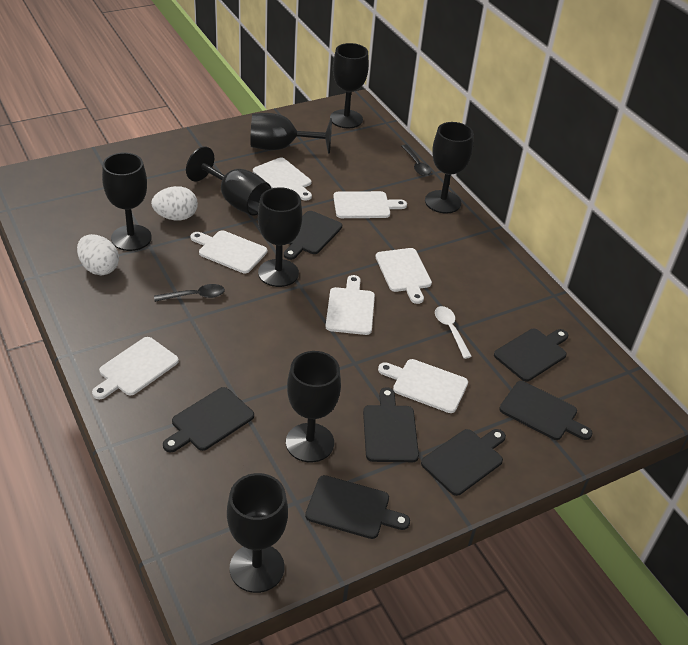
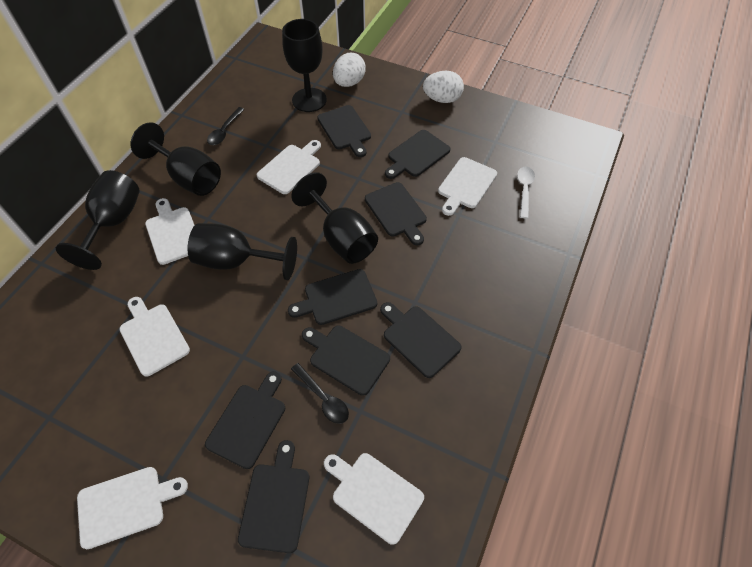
black cutting board: 7 -> 8
black goblet: 8 -> 5
white cutting board: 7 -> 6

